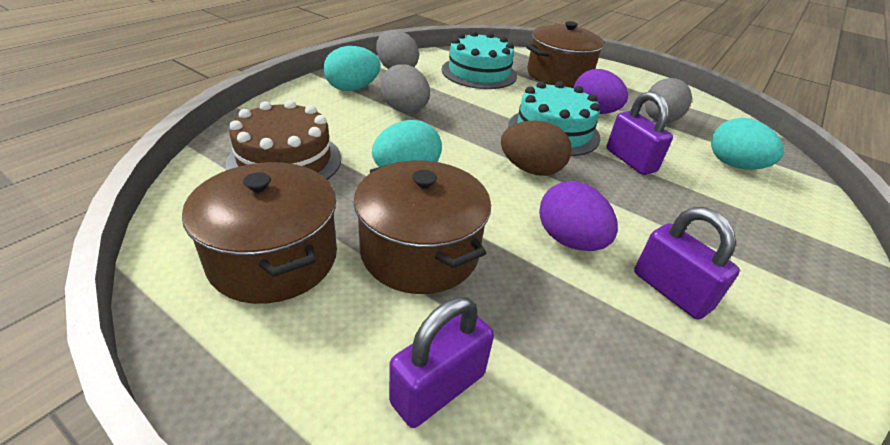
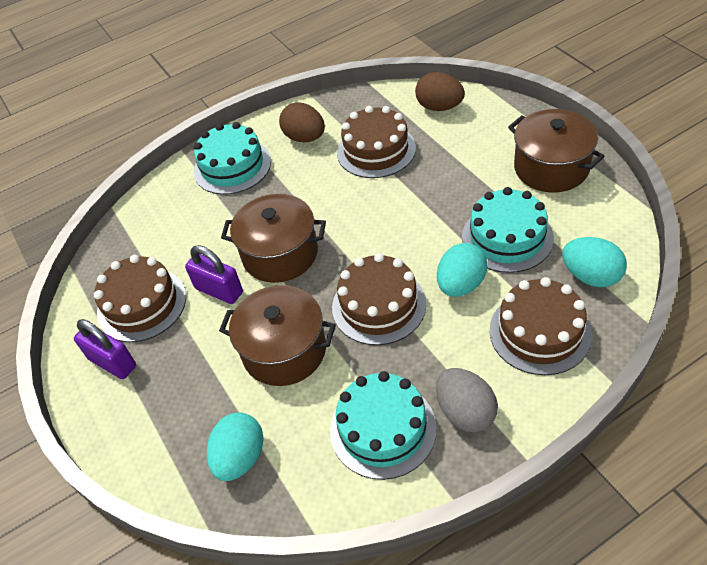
brown cake: 1 -> 4
brown egg: 1 -> 2
grey egg: 3 -> 1
purple egg: 2 -> 0
purple padlock: 3 -> 2
turquoise cake: 2 -> 3

